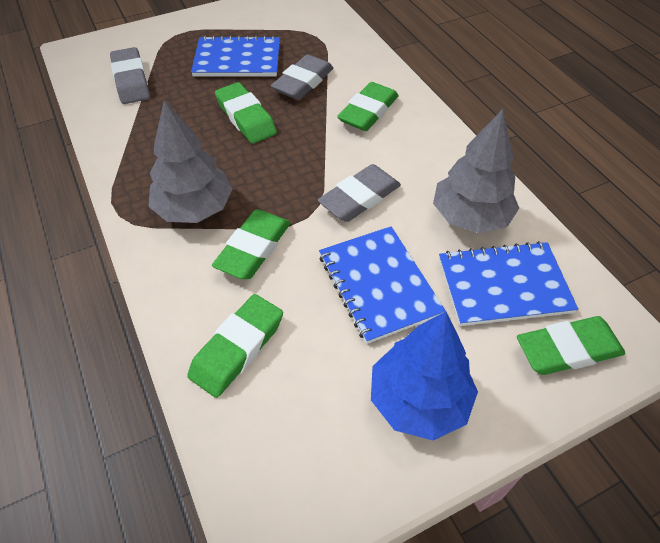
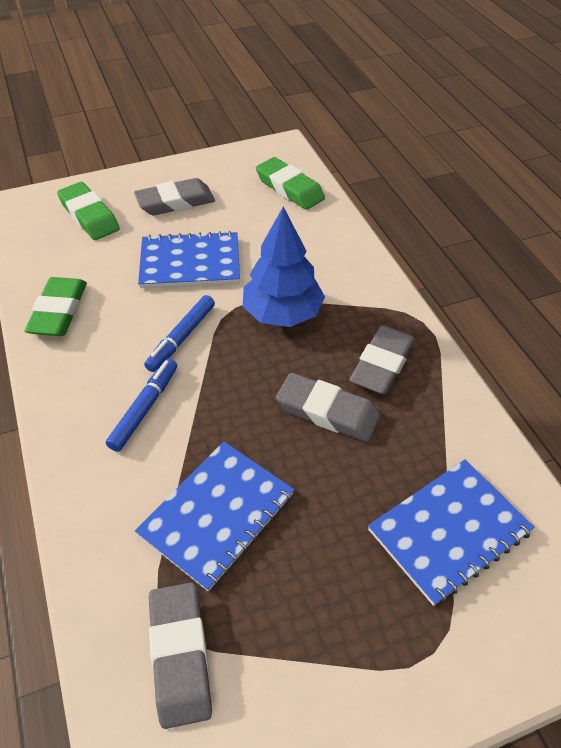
blue marker: 0 -> 2
green eraser: 5 -> 3
grey eraser: 3 -> 4
grey tree: 2 -> 0

